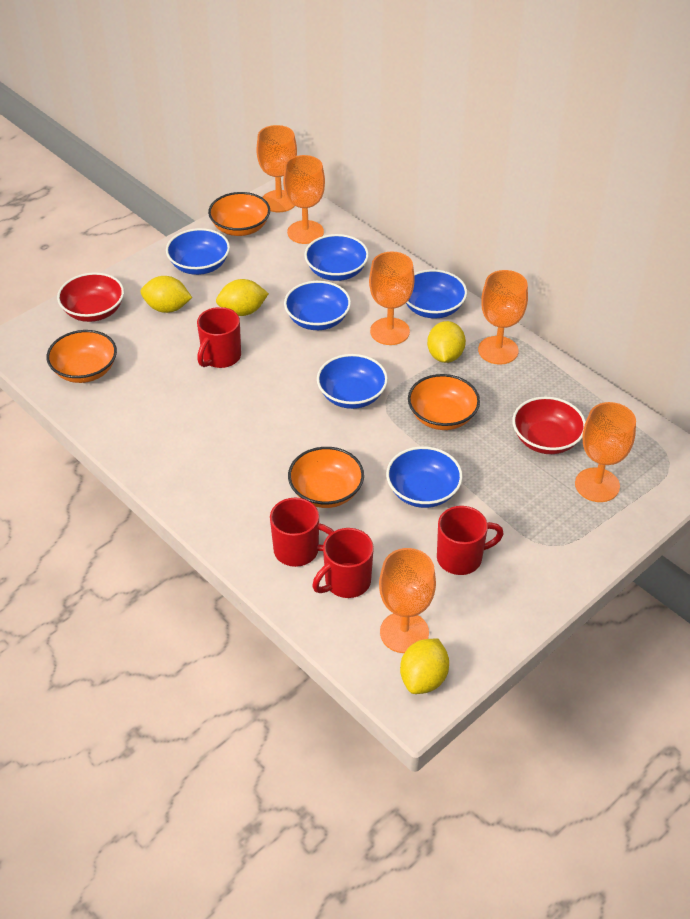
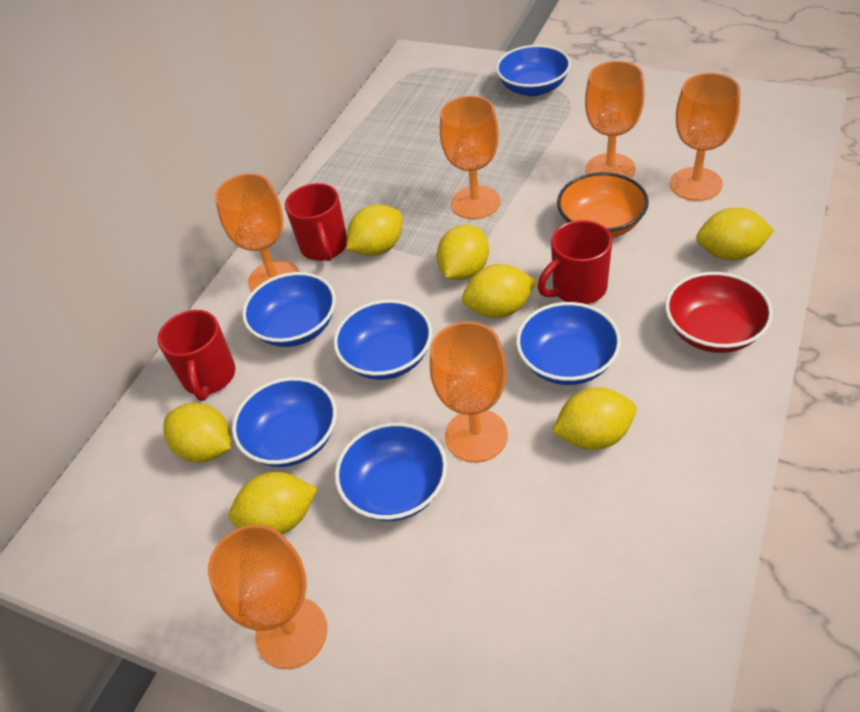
orange bowl: 4 -> 1
red bowl: 2 -> 1
red mug: 4 -> 3
yellow lemon: 4 -> 7

